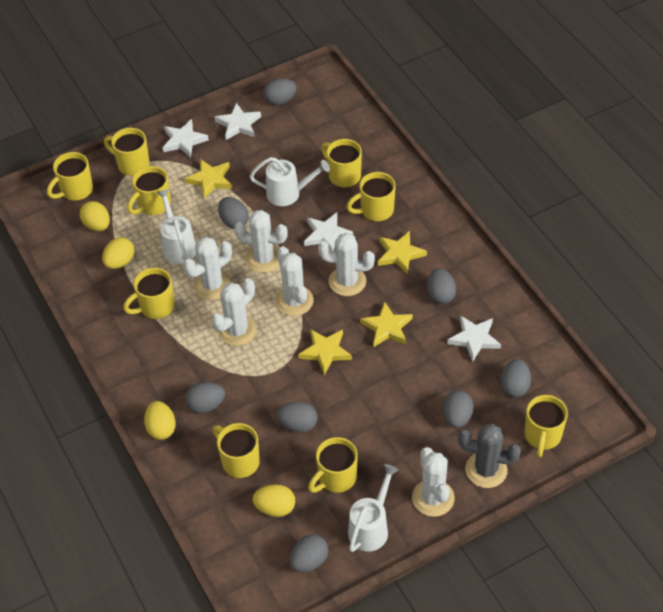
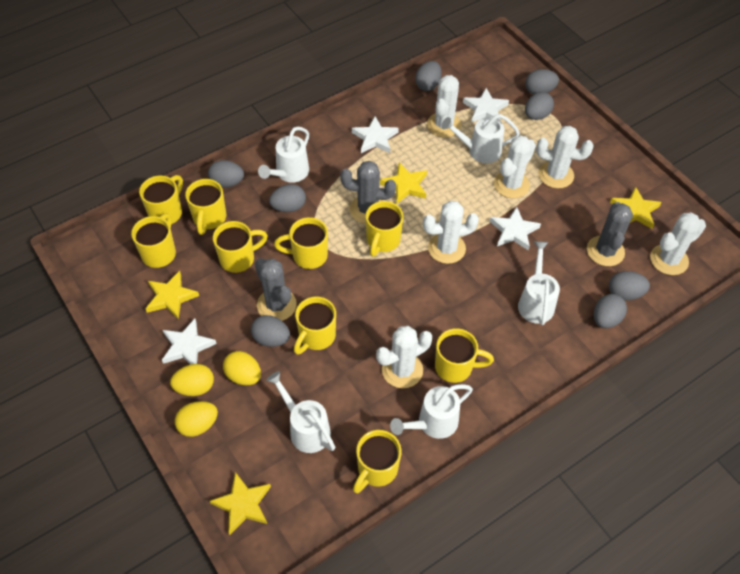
grey cactus: 1 -> 3
white watering can: 3 -> 5
yellow egg: 4 -> 3

